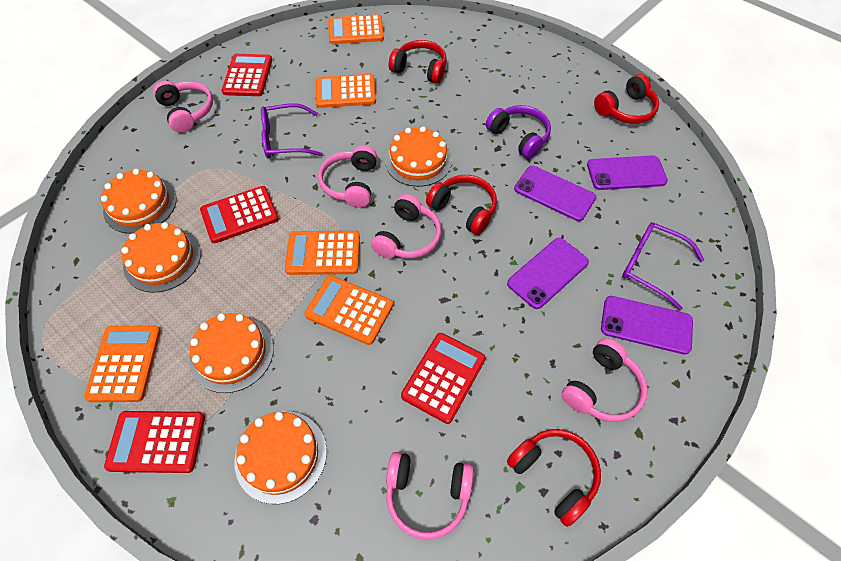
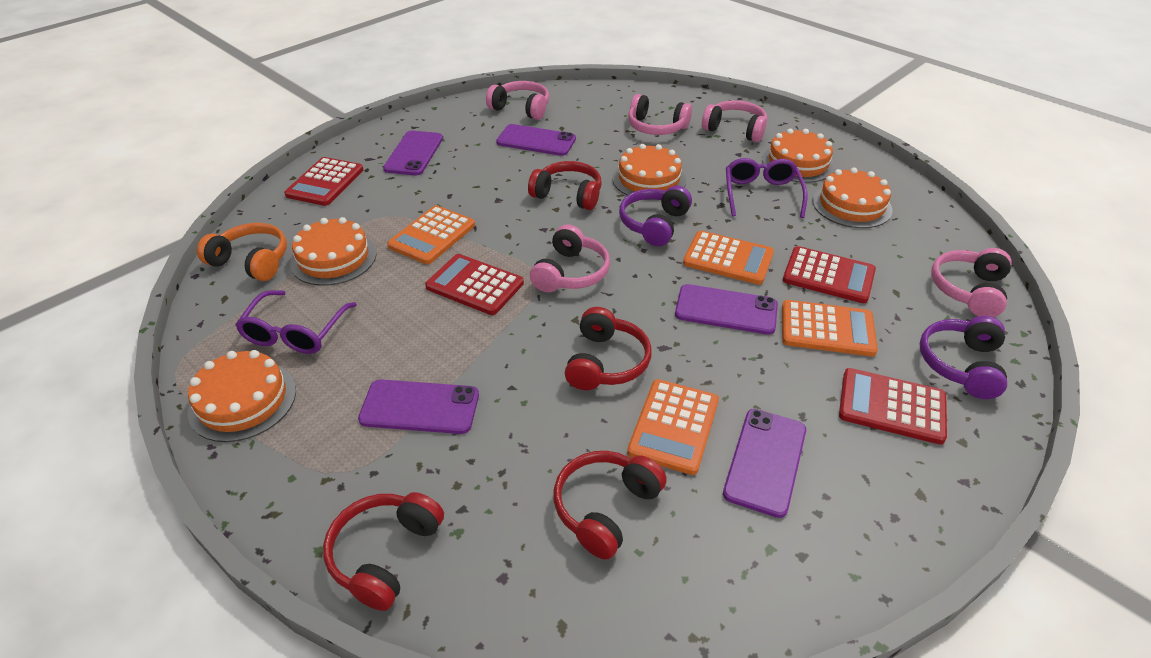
orange calculator: 5 -> 4
orange headphones: 0 -> 1
purple headphones: 1 -> 2
purple phone: 4 -> 5

